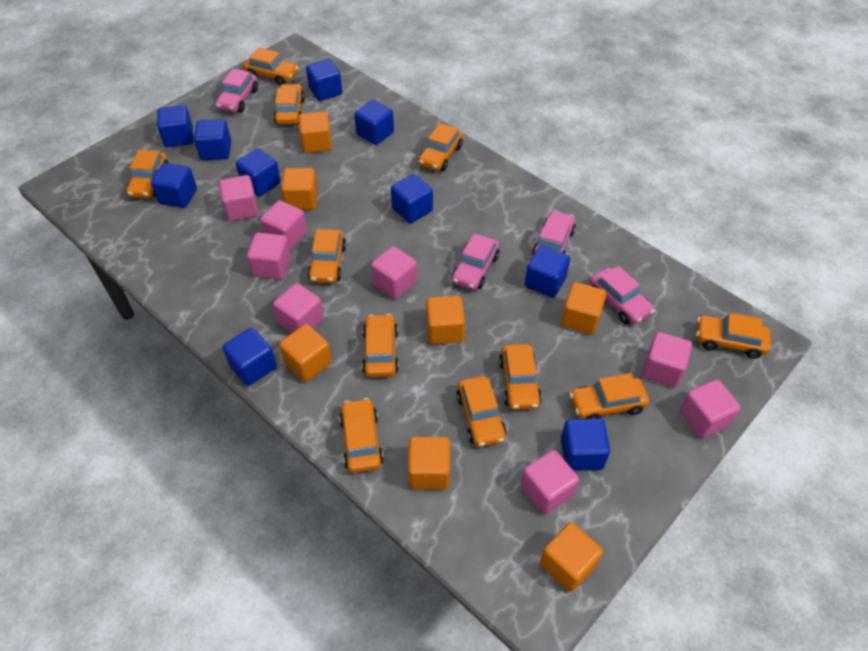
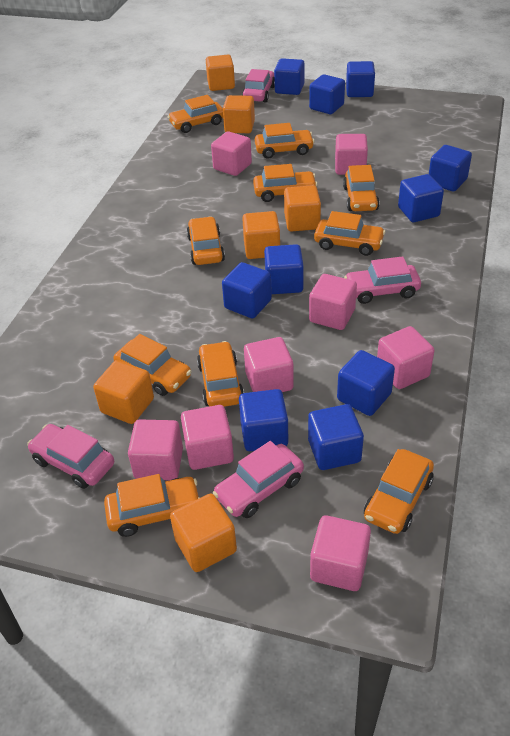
orange car: 11 -> 10
orange cube: 7 -> 6

